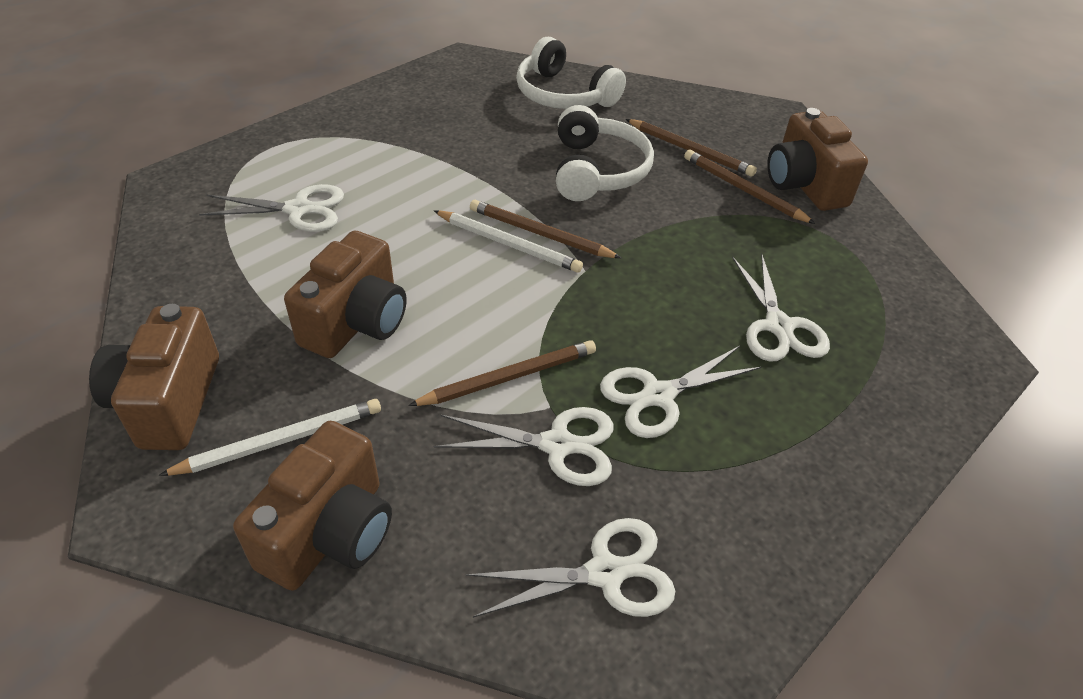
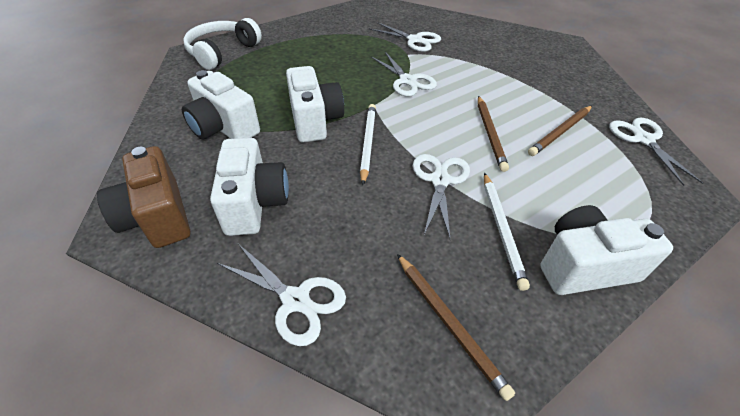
brown camera: 4 -> 1
brown pencil: 4 -> 3
white camera: 0 -> 4
white headphones: 2 -> 1

